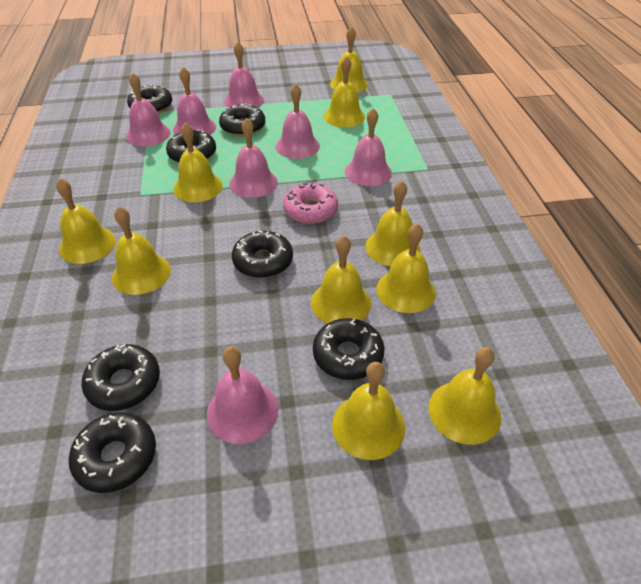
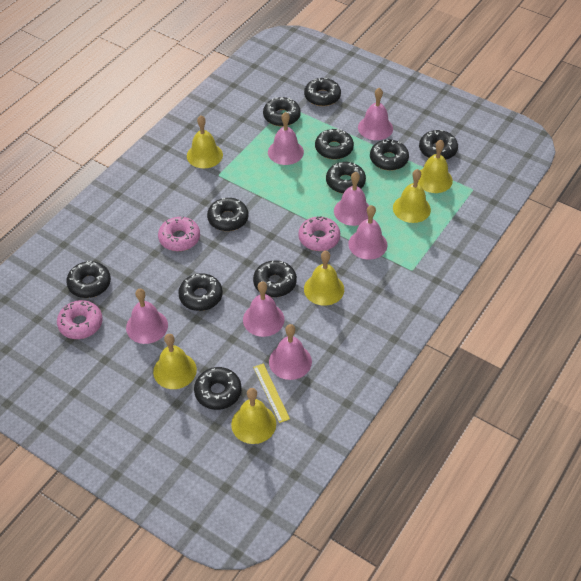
black donut: 7 -> 11
pink donut: 1 -> 3
yellow bell: 10 -> 6
yellow ruler: 0 -> 1

